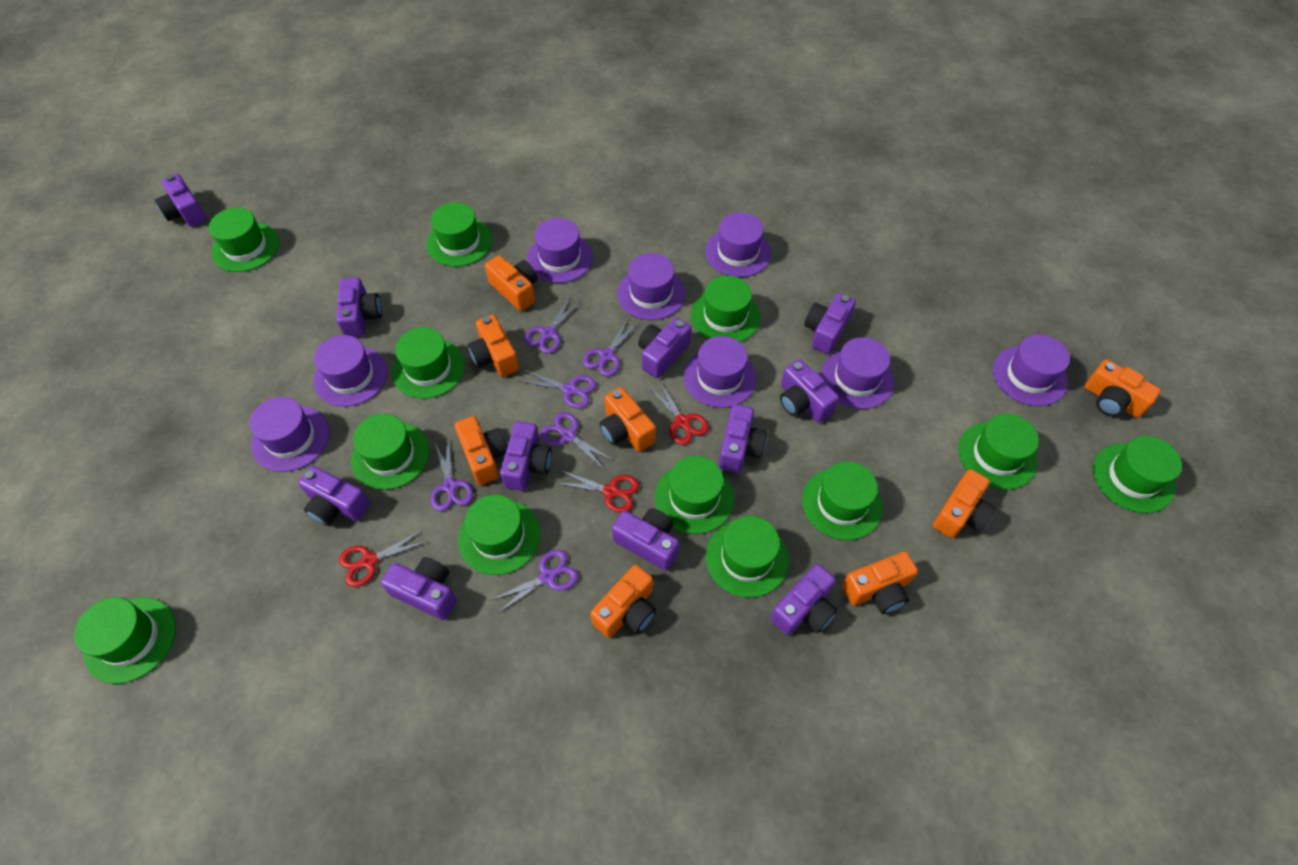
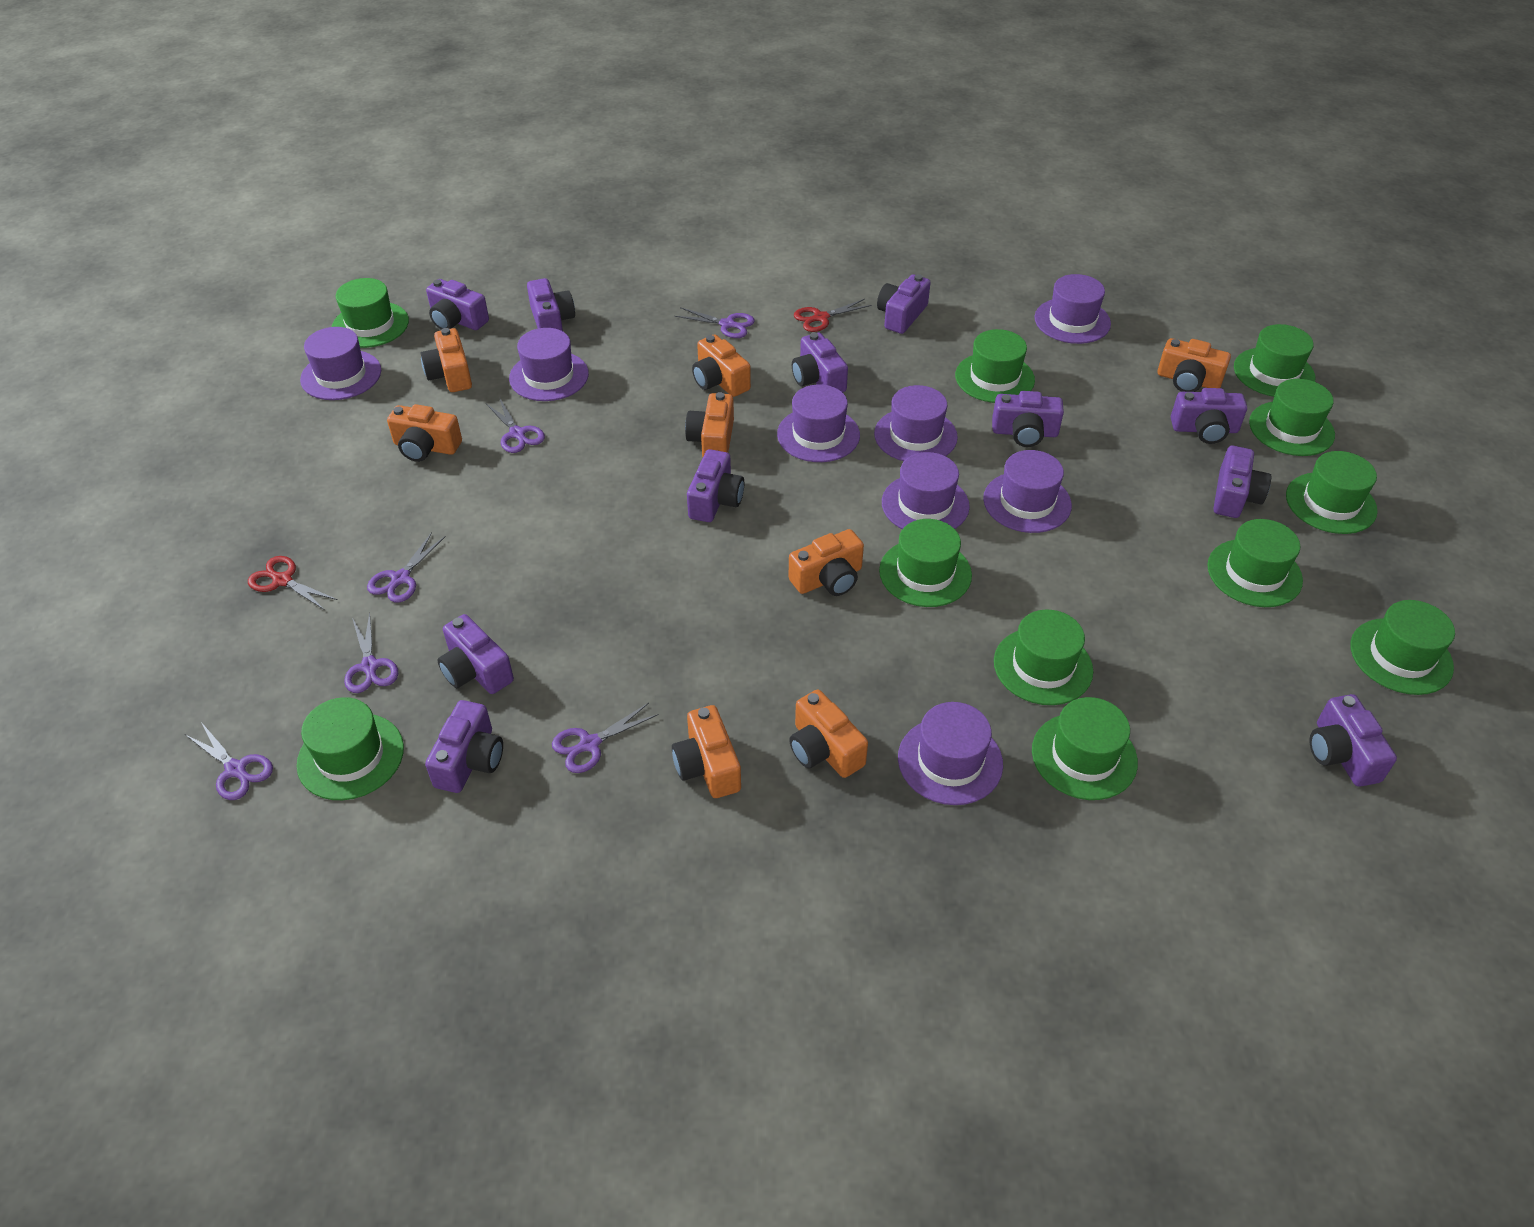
green hat: 12 -> 11
red scissors: 3 -> 2

